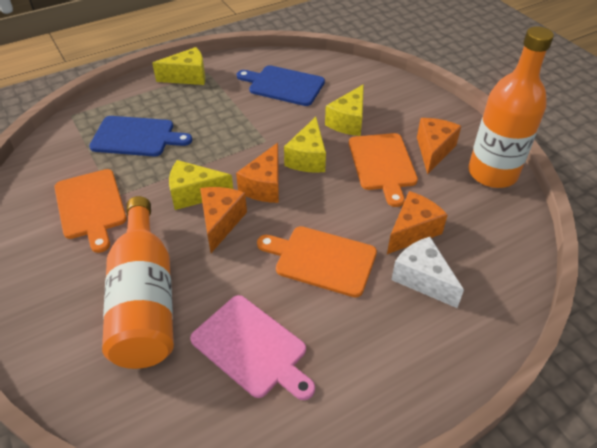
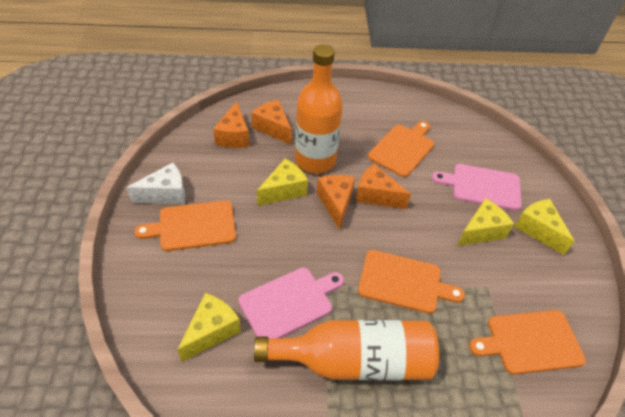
blue cutting board: 2 -> 0
orange cutting board: 3 -> 4
pink cutting board: 1 -> 2

